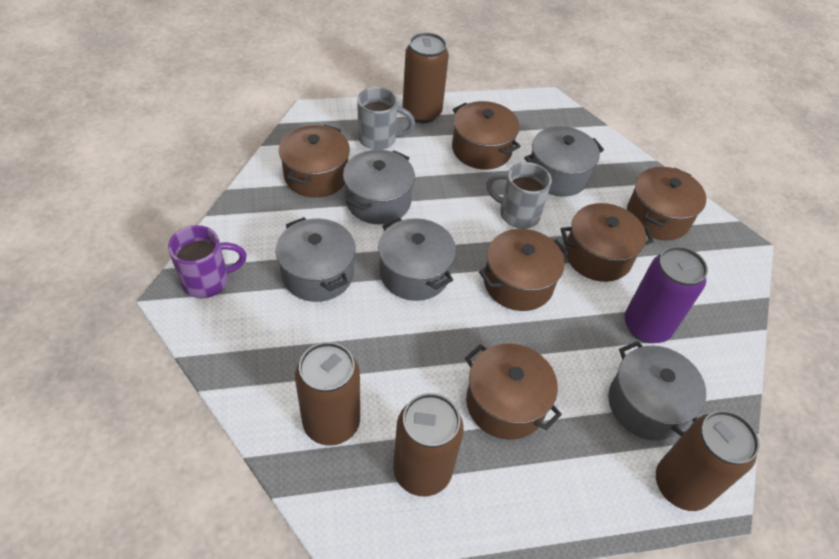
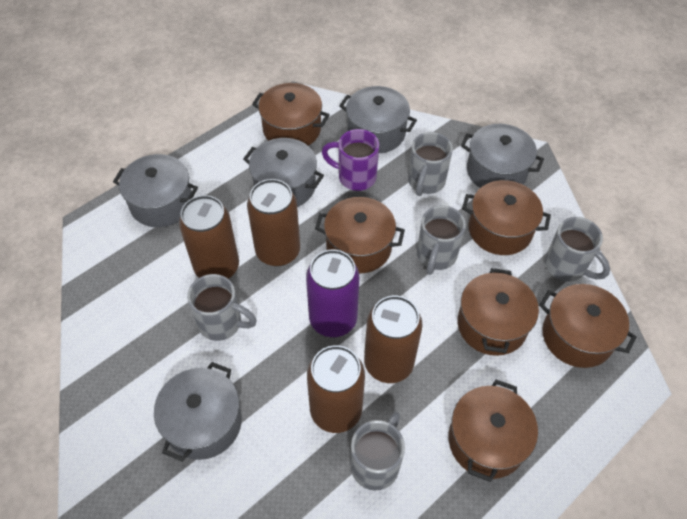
grey mug: 2 -> 5

